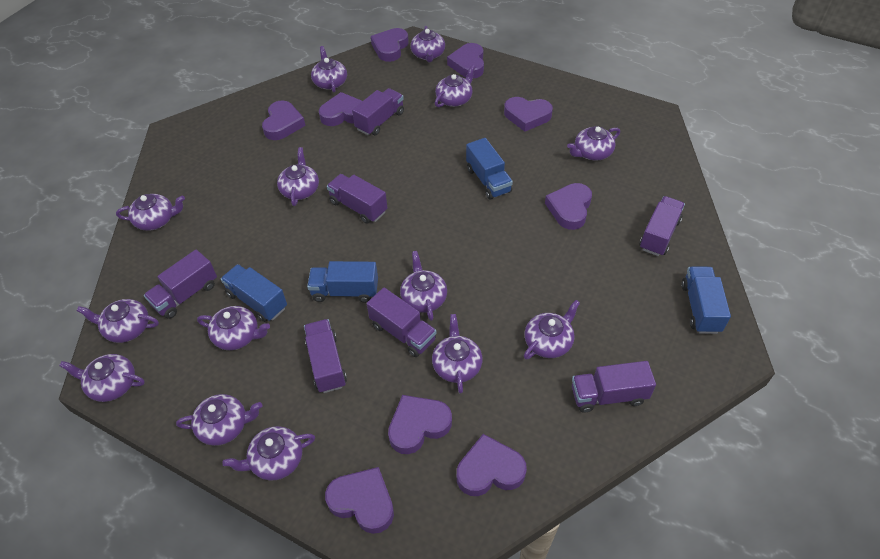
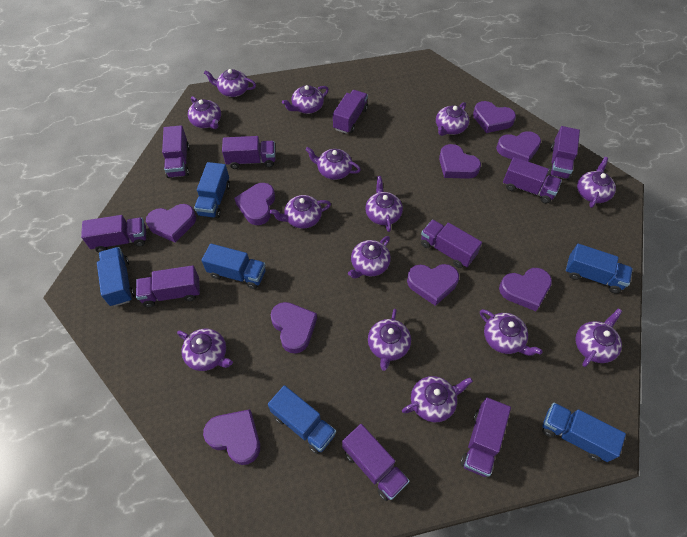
blue truck: 4 -> 6
purple truck: 7 -> 10

